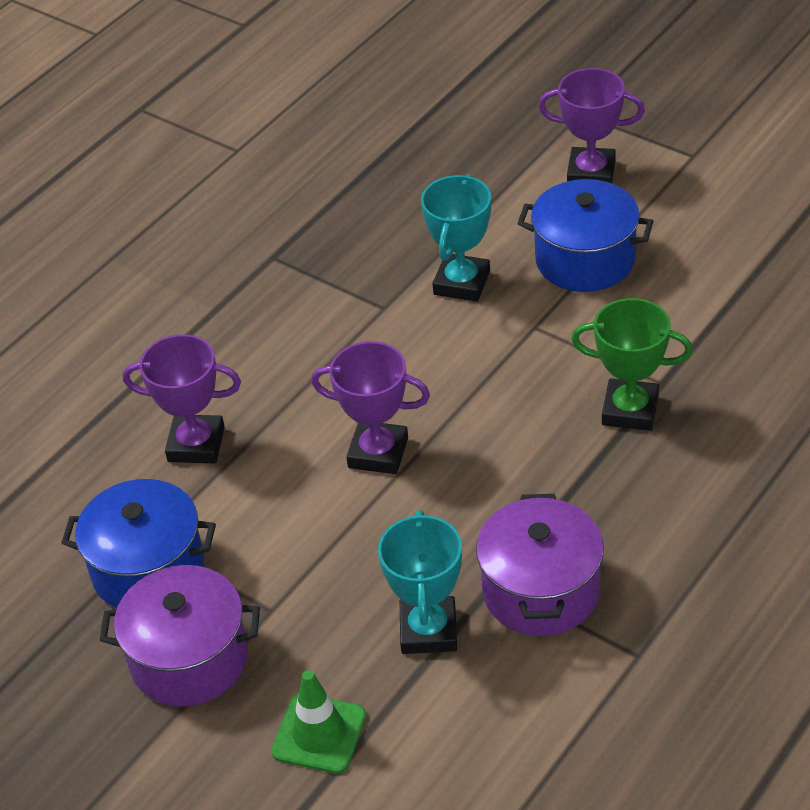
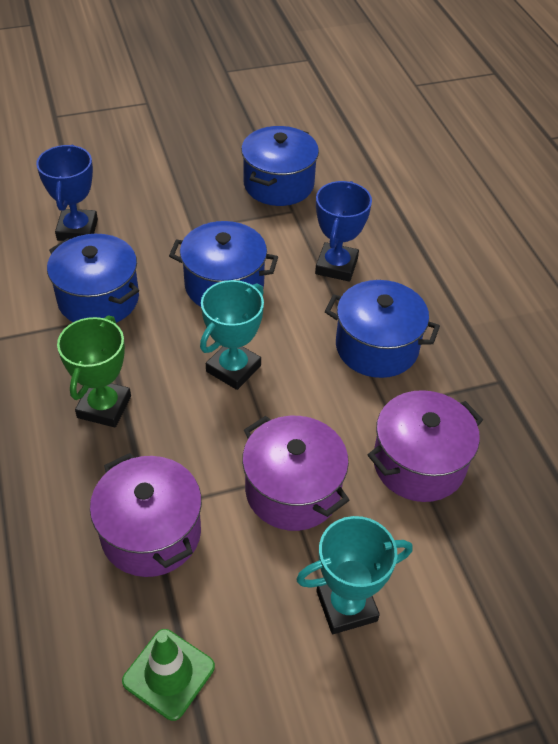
blue pot: 2 -> 4
blue trophy: 0 -> 2
purple pot: 2 -> 3
purple trophy: 3 -> 0

